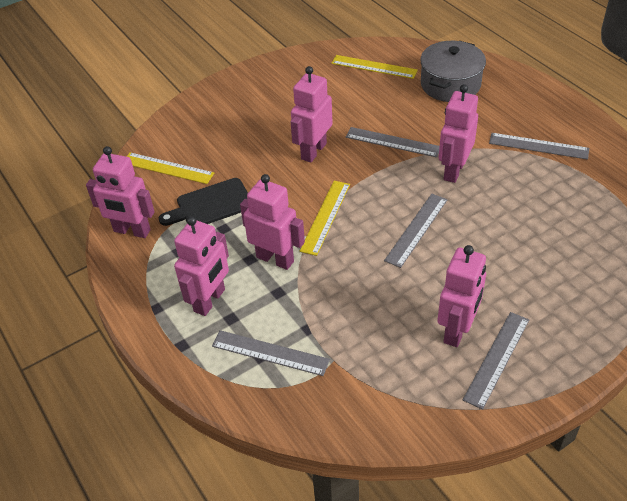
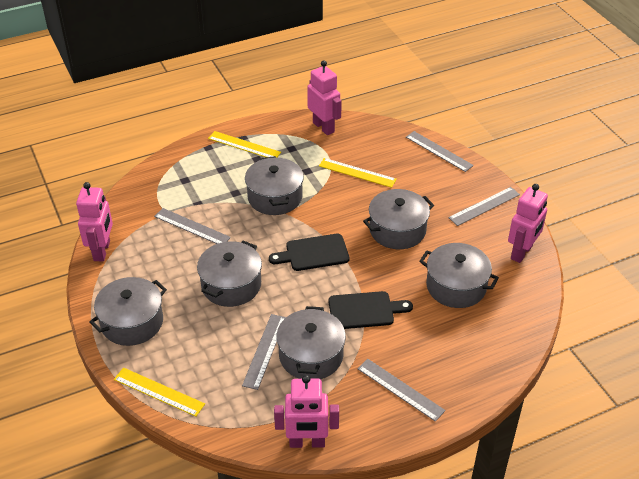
black cutting board: 1 -> 2
grey pot: 1 -> 6
pink robot: 6 -> 4

